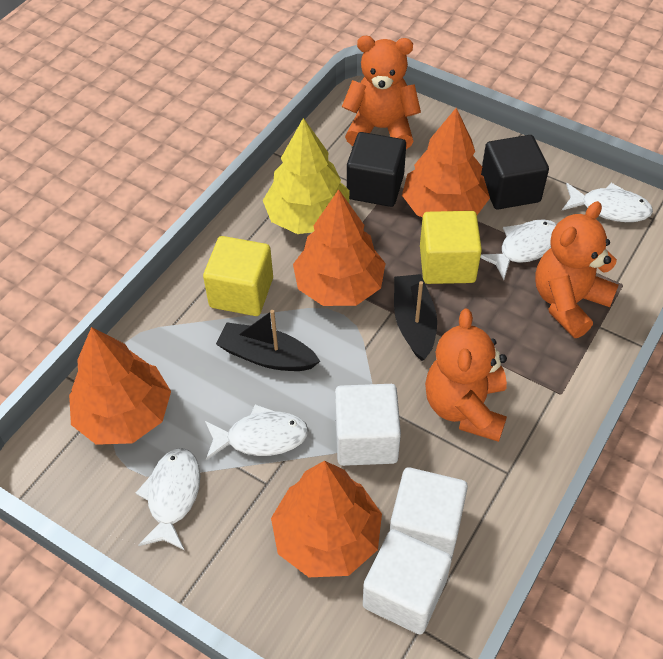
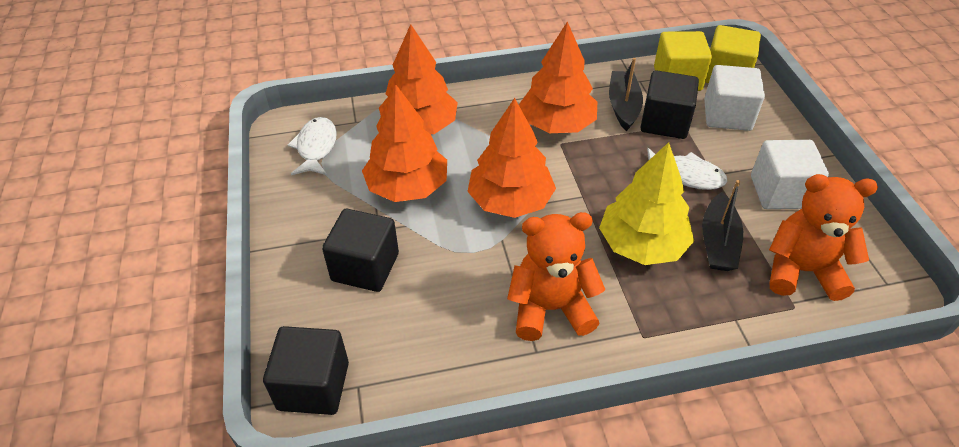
black cube: 2 -> 3
orange teddy bear: 3 -> 2
white cube: 3 -> 2
white fish: 4 -> 2

